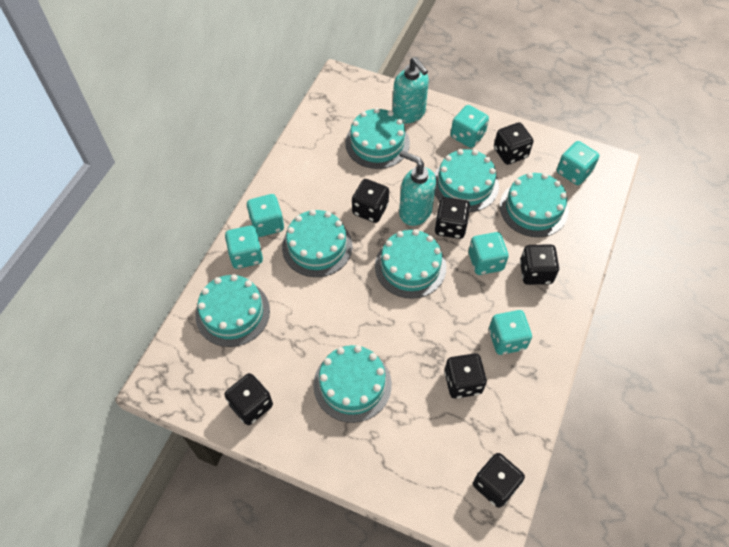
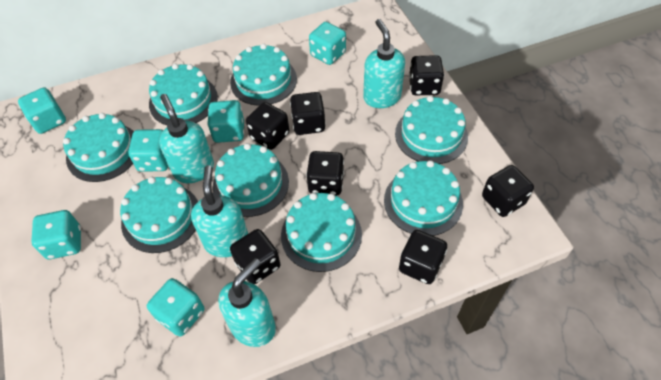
turquoise cake: 7 -> 8
turquoise soap dispenser: 2 -> 4

